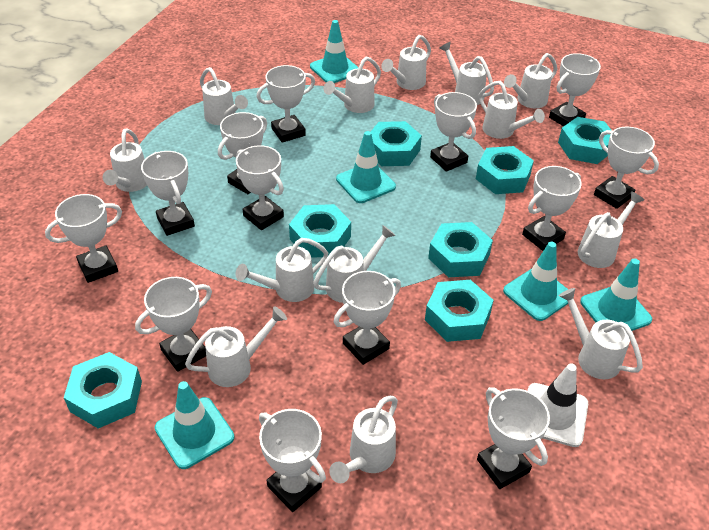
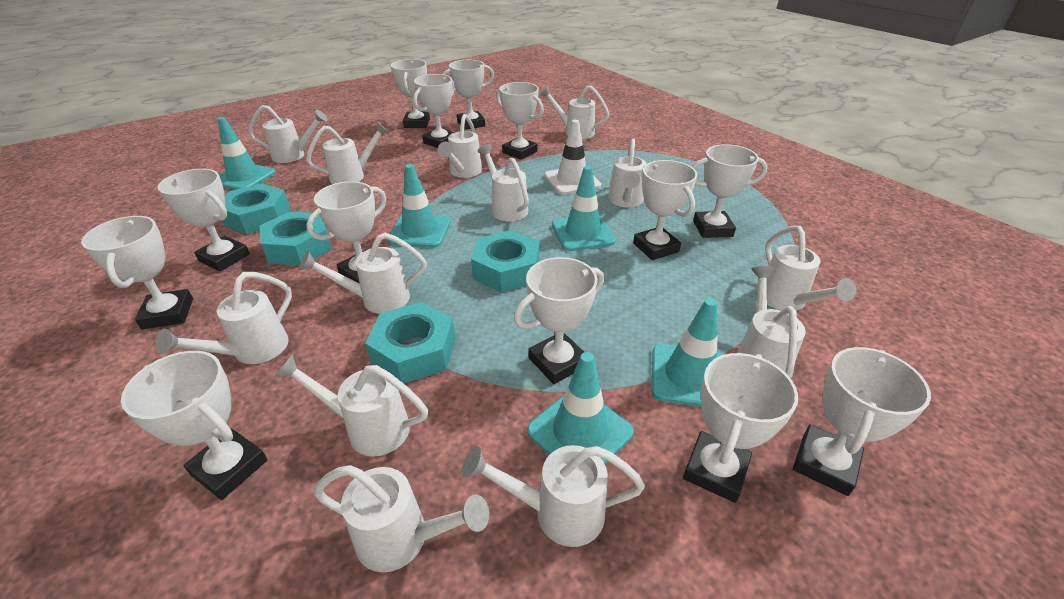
turquoise nut: 7 -> 4

